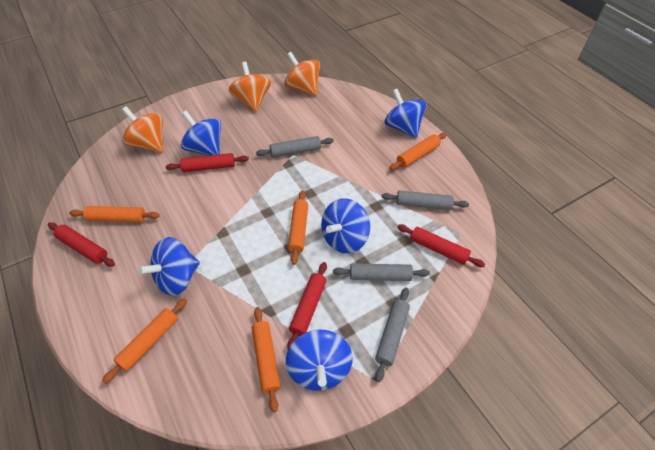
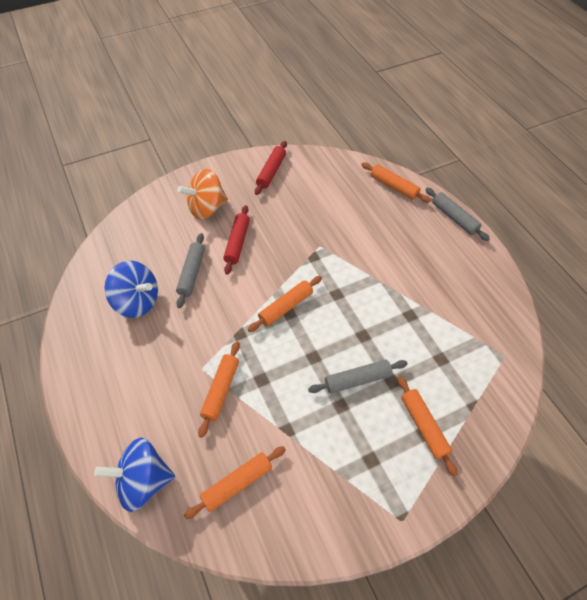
blue spinning top: 5 -> 2
grey rolling pin: 4 -> 3
orange spinning top: 3 -> 1
red rolling pin: 4 -> 2

